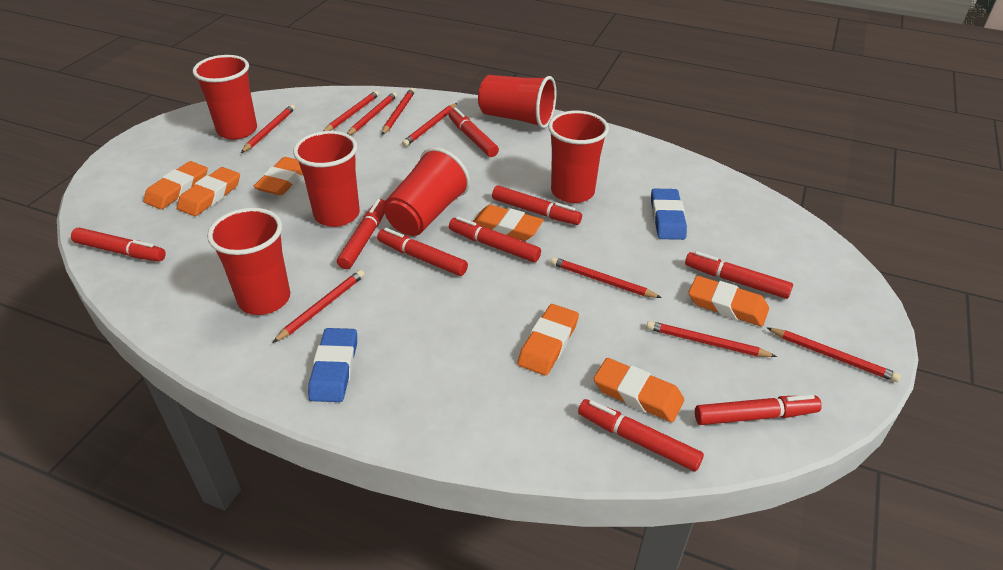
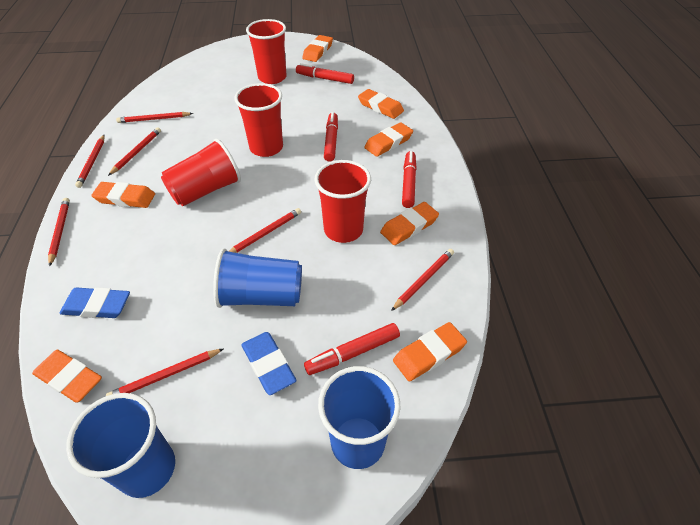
blue cup: 0 -> 3
red cup: 6 -> 4
red marker: 9 -> 4
red pencil: 9 -> 7

